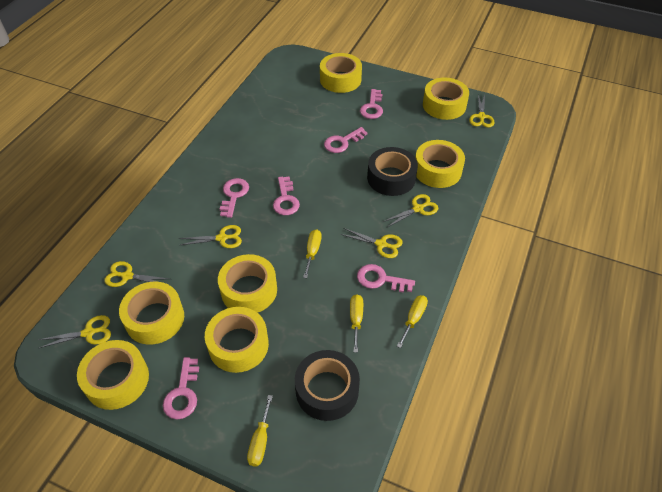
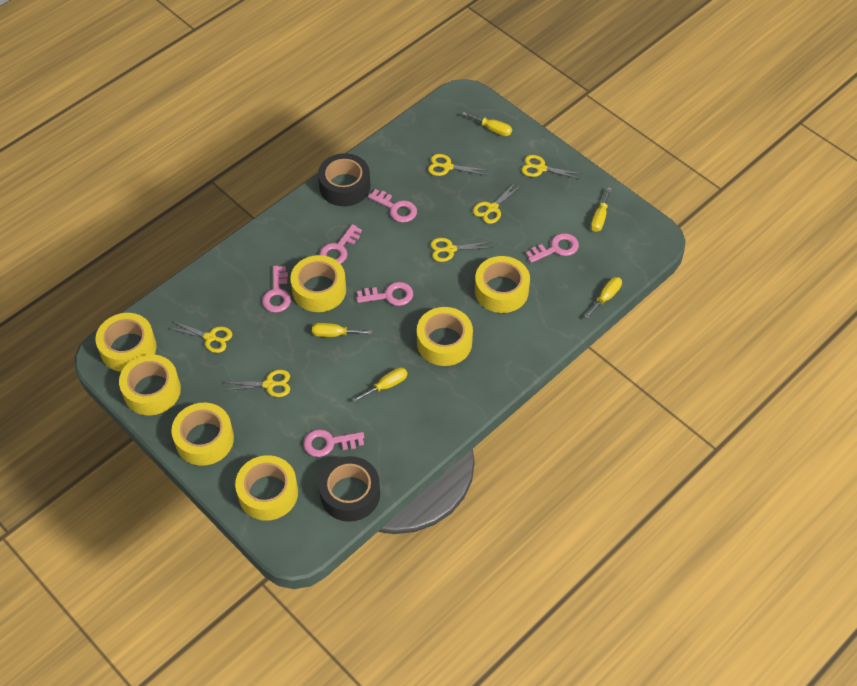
yellow screwdriver: 4 -> 5

